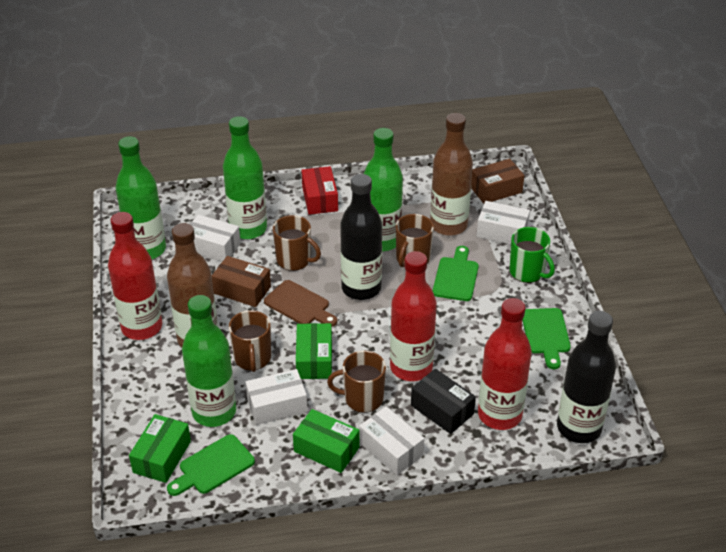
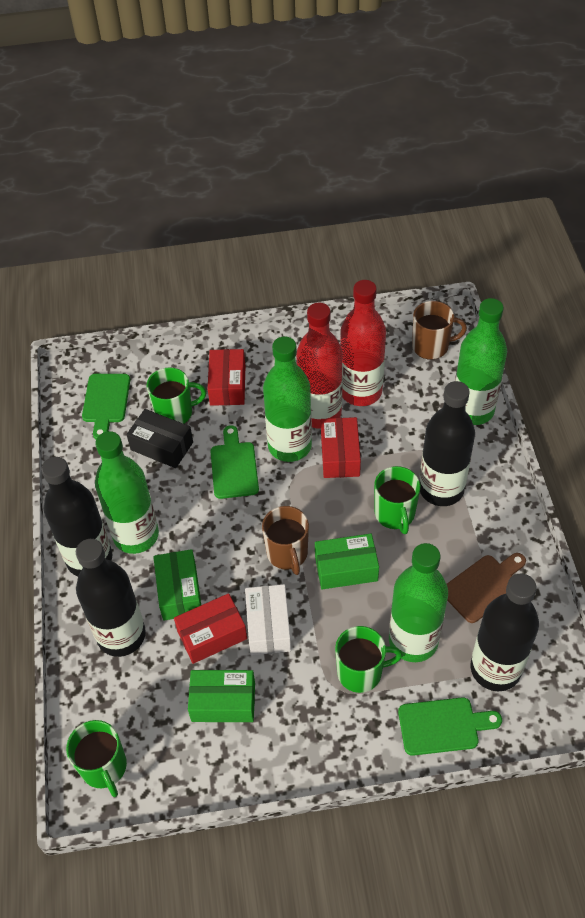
black bottle: 2 -> 4
brown bottle: 2 -> 0
brown box: 2 -> 0
brown mug: 4 -> 2
green mug: 1 -> 4
red bottle: 3 -> 2
red box: 1 -> 3
white box: 4 -> 1

